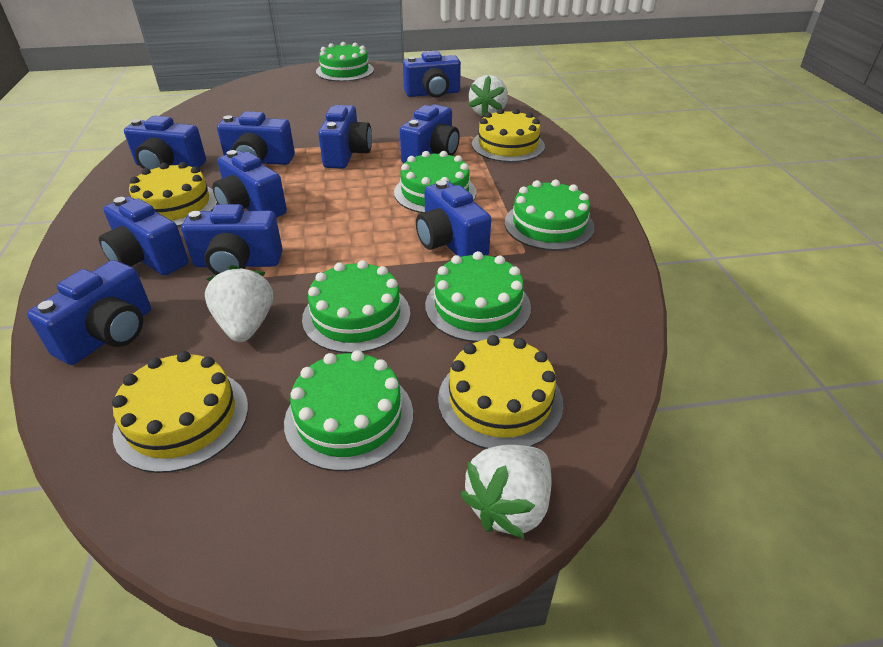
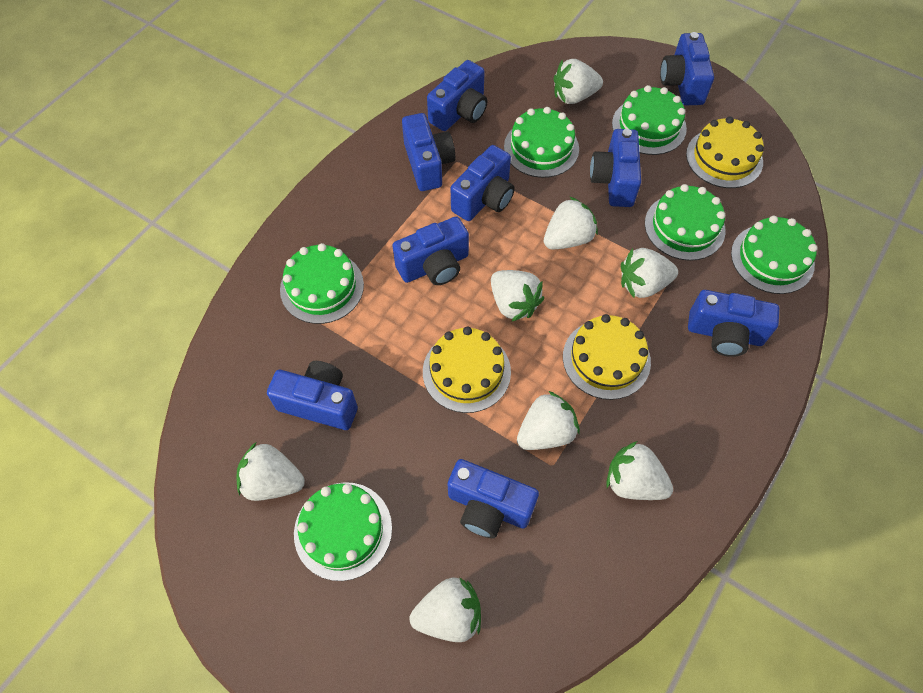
blue camera: 10 -> 9
white strawberry: 3 -> 8
yellow cake: 4 -> 3

